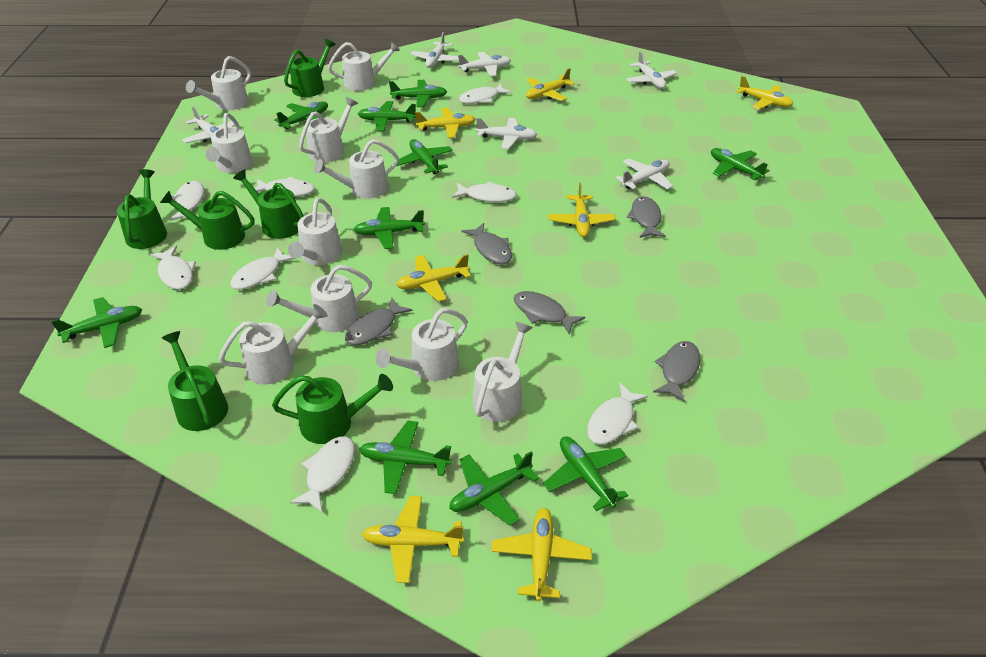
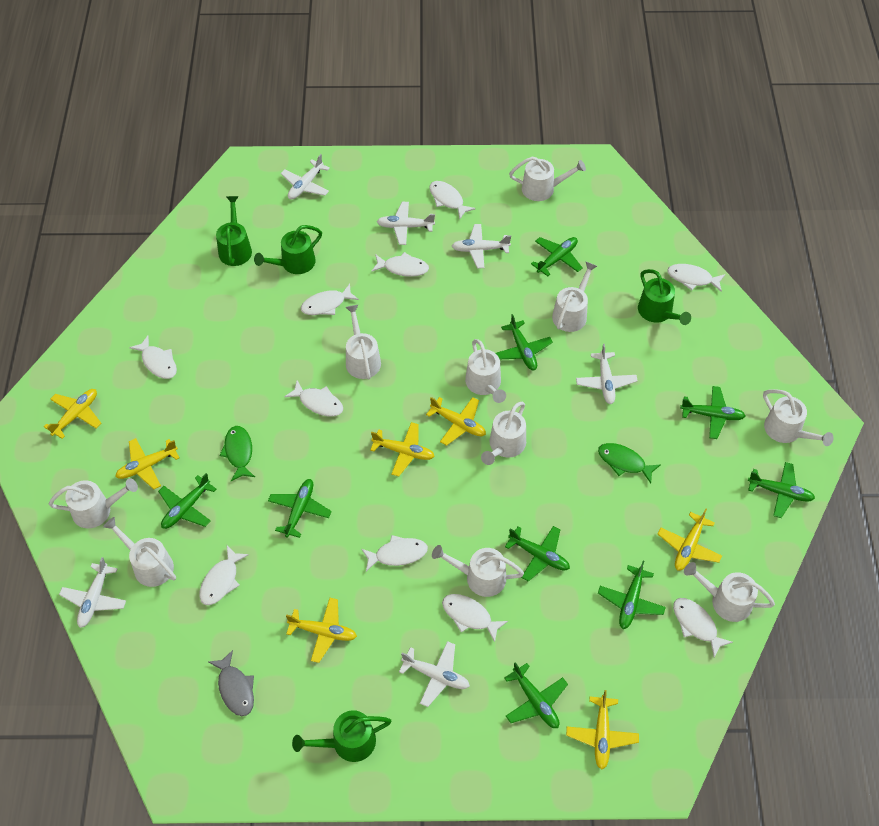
green fish: 0 -> 2
green plane: 10 -> 9
green watering can: 6 -> 4
grey fish: 5 -> 1
white fish: 8 -> 10

